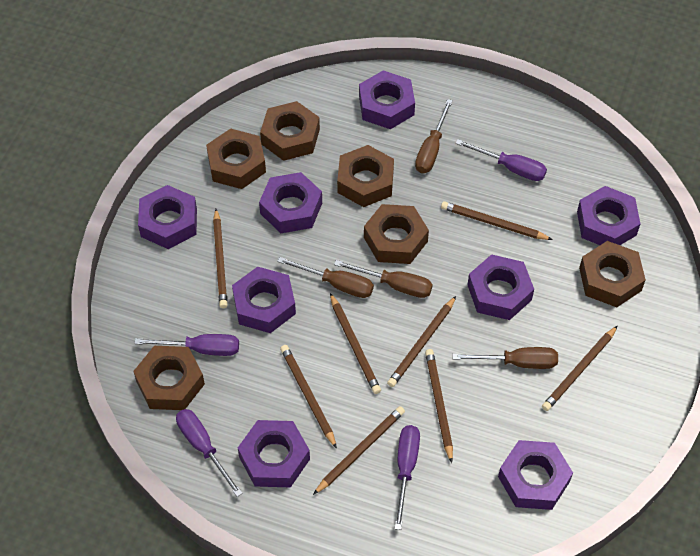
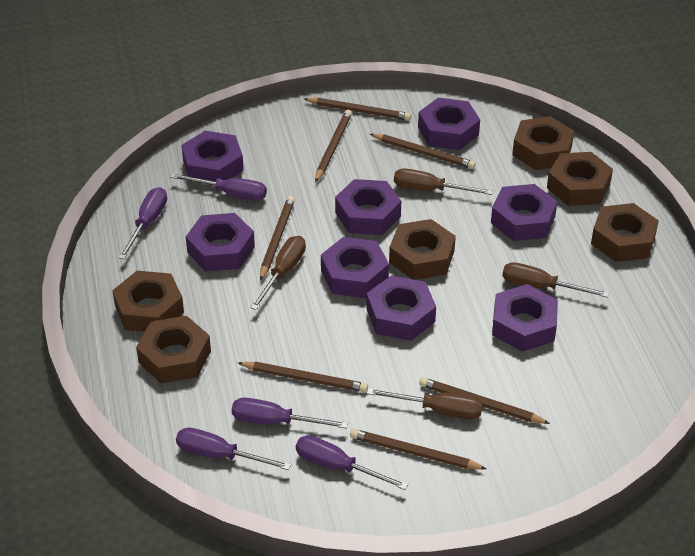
brown pencil: 8 -> 7
purple screwdriver: 4 -> 5

